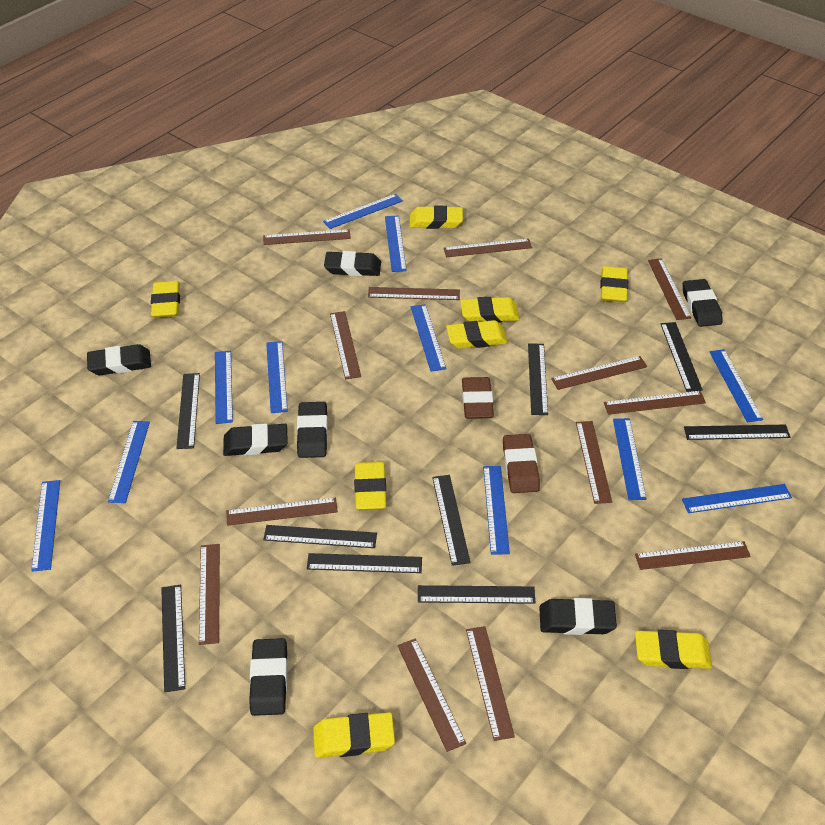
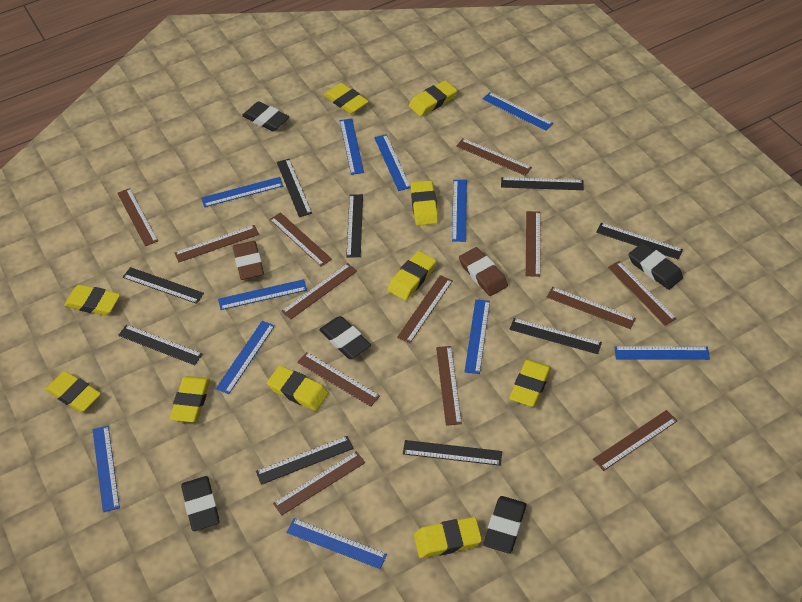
black eraser: 7 -> 5
yellow eraser: 8 -> 10

